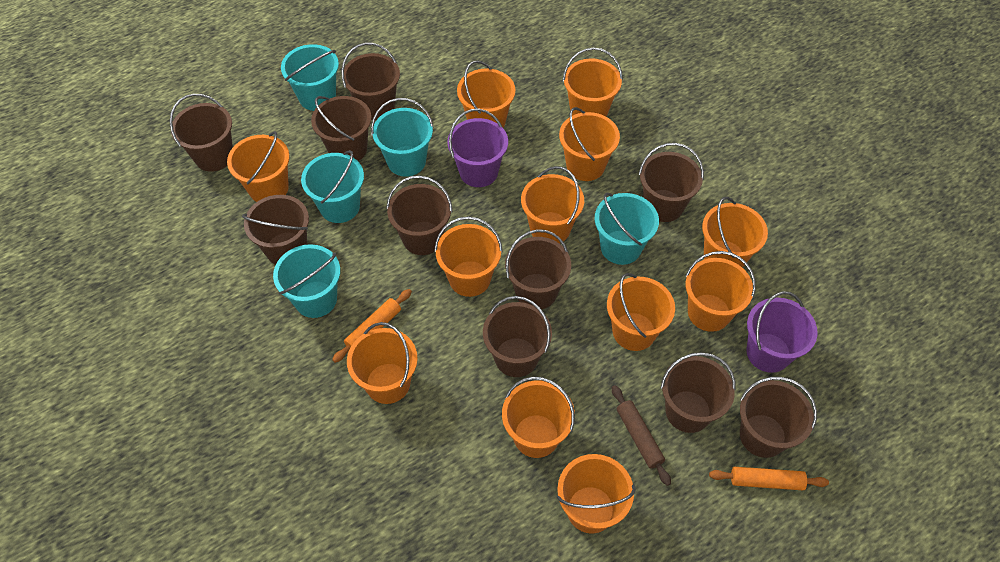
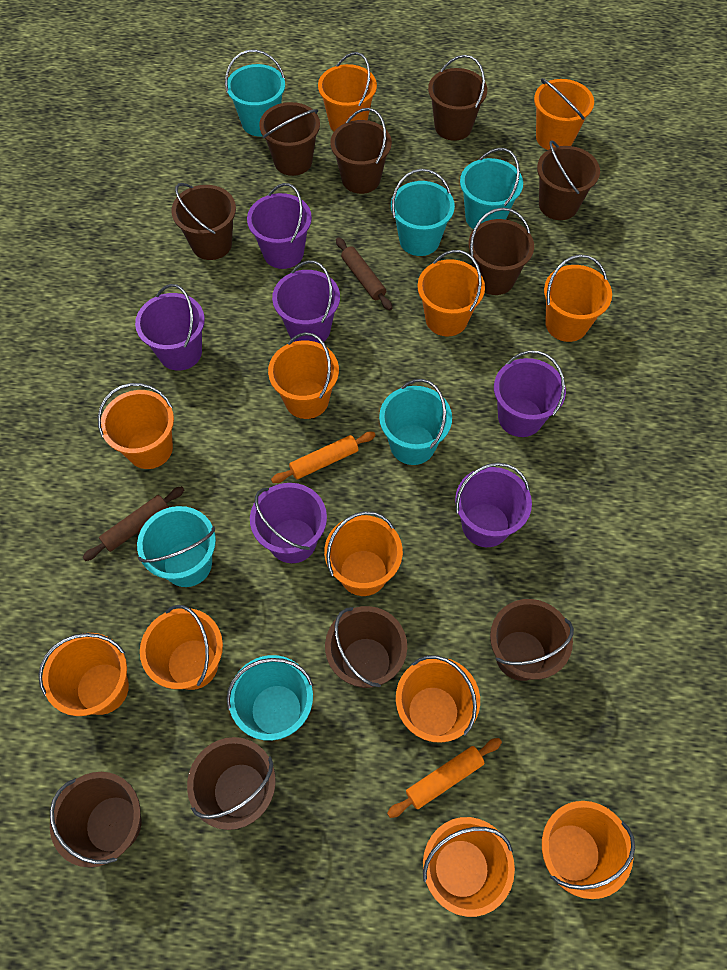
brown rolling pin: 1 -> 2
purple bucket: 2 -> 6
turquoise bucket: 5 -> 6

